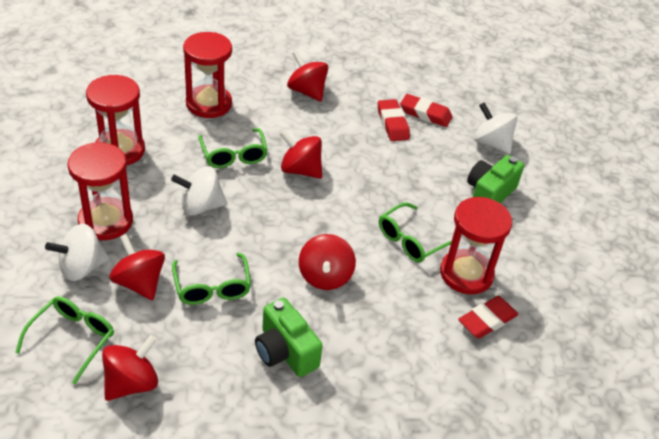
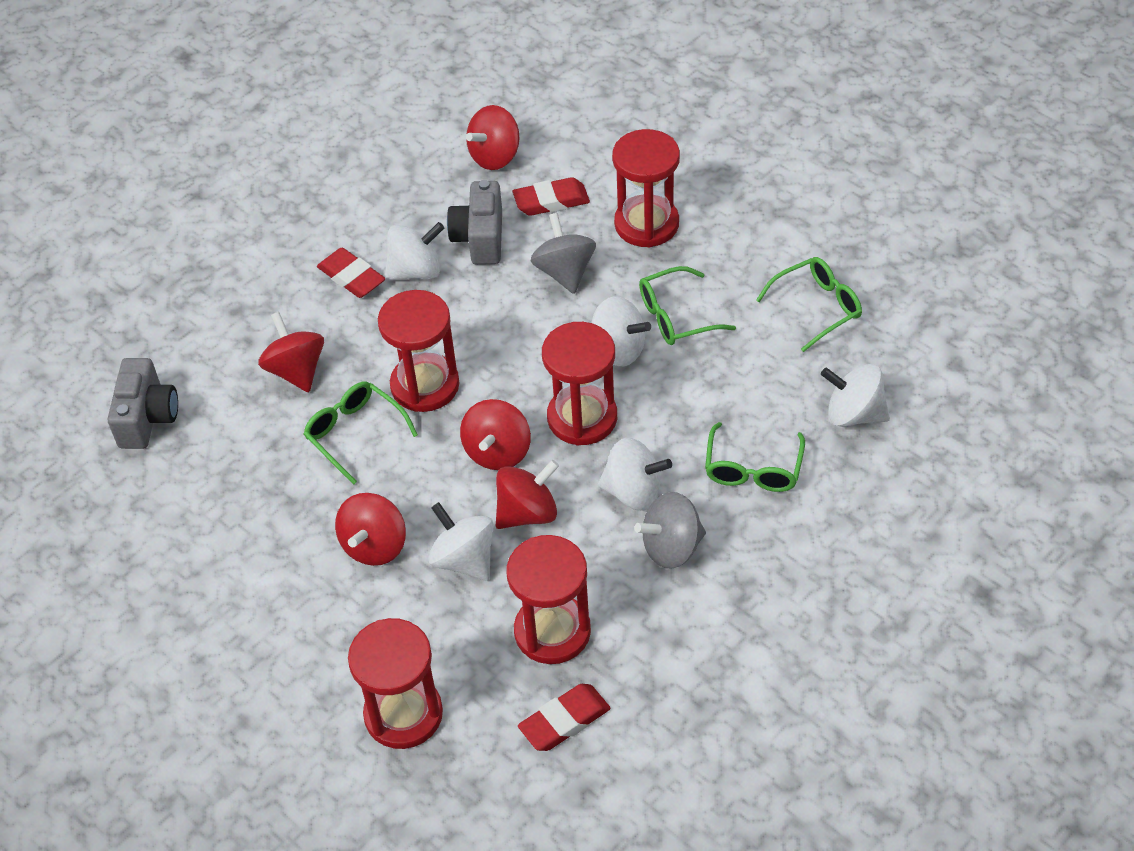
green camera: 2 -> 0
grey camera: 0 -> 2
grey spinning top: 0 -> 2
red hourglass: 4 -> 5
white spinning top: 3 -> 5

